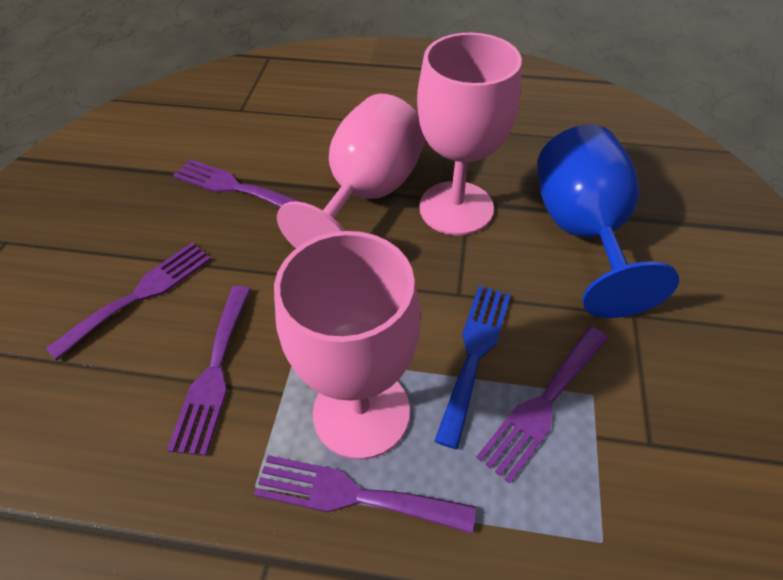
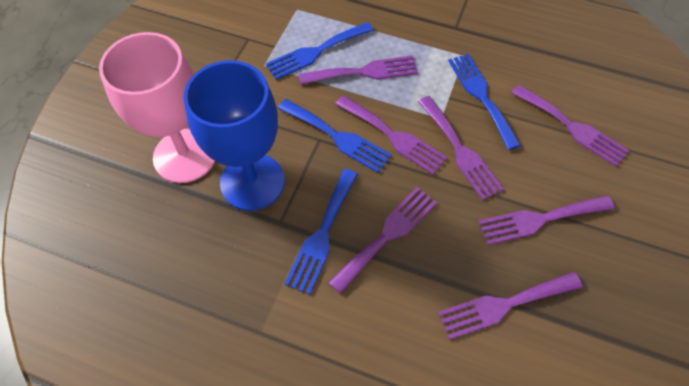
blue fork: 1 -> 4
pink goblet: 3 -> 1
purple fork: 5 -> 7

